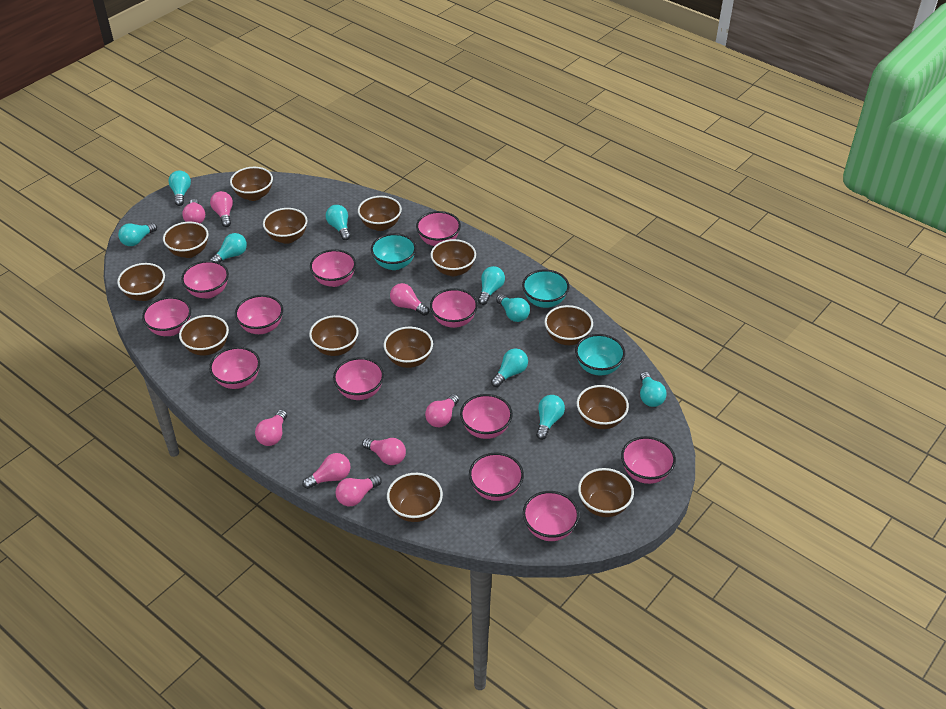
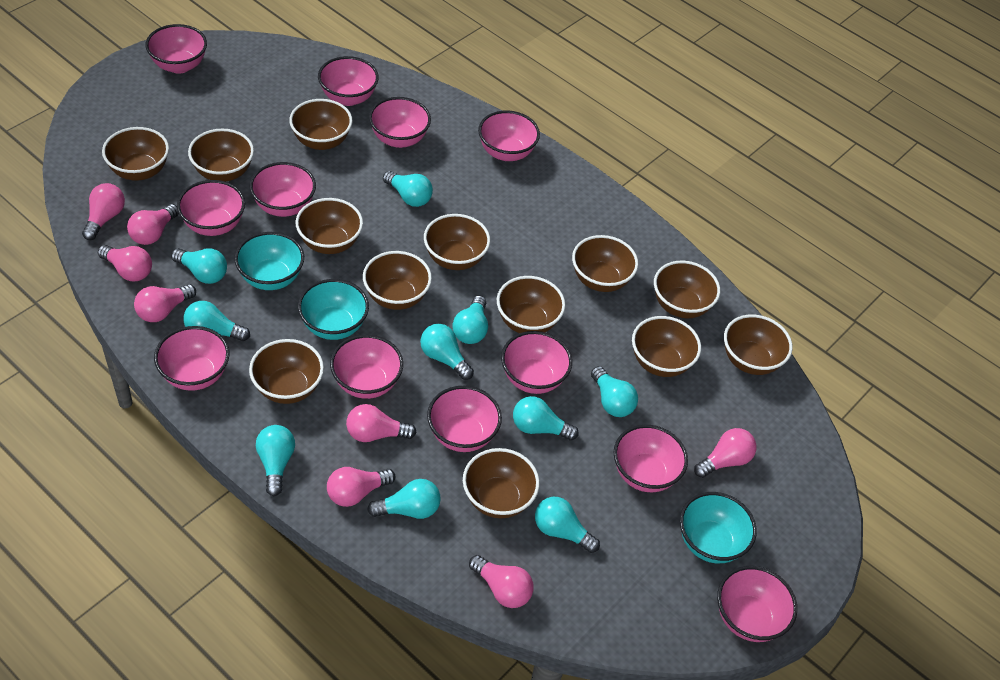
turquoise light bulb: 9 -> 10

